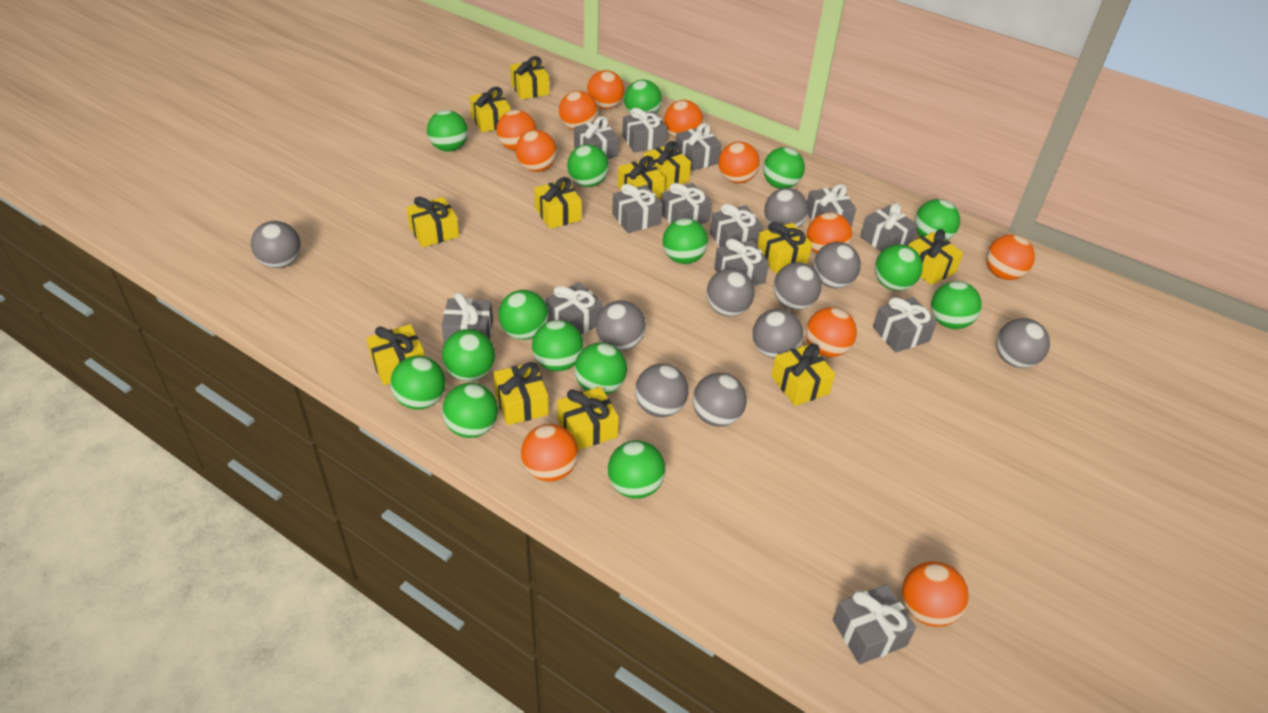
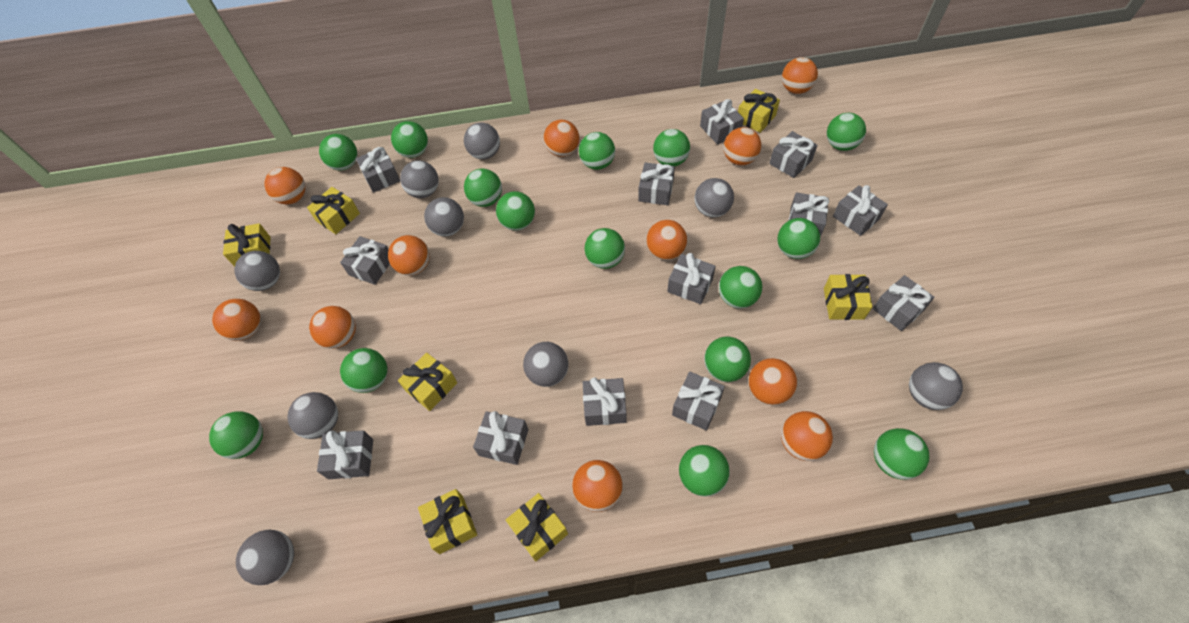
grey ball: 10 -> 9
yellow gift: 12 -> 7

